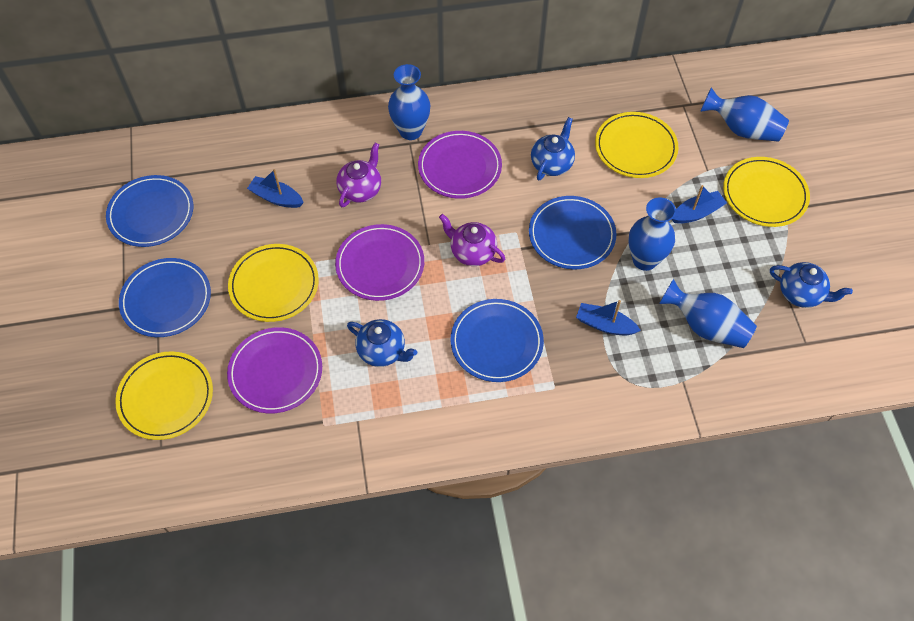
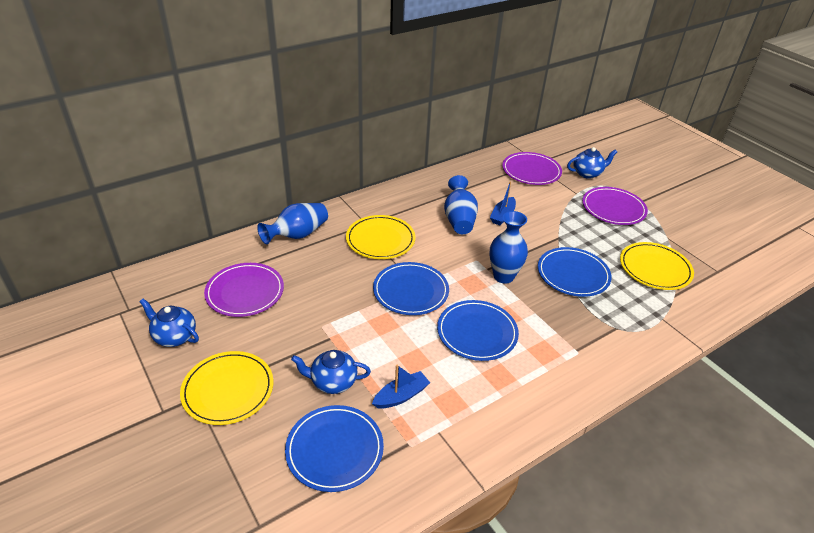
blue boat: 3 -> 2
blue vase: 4 -> 3
purple teapot: 2 -> 0
yellow plate: 4 -> 3

